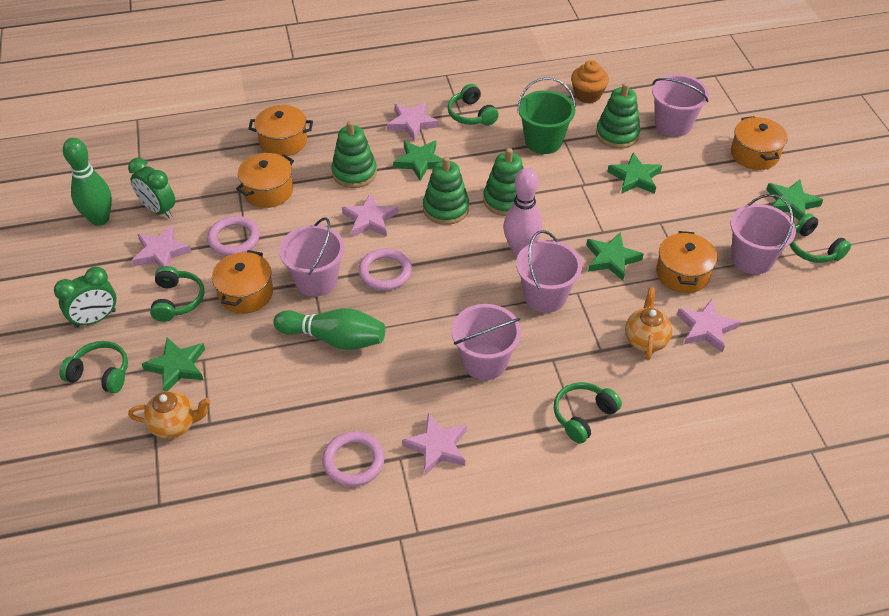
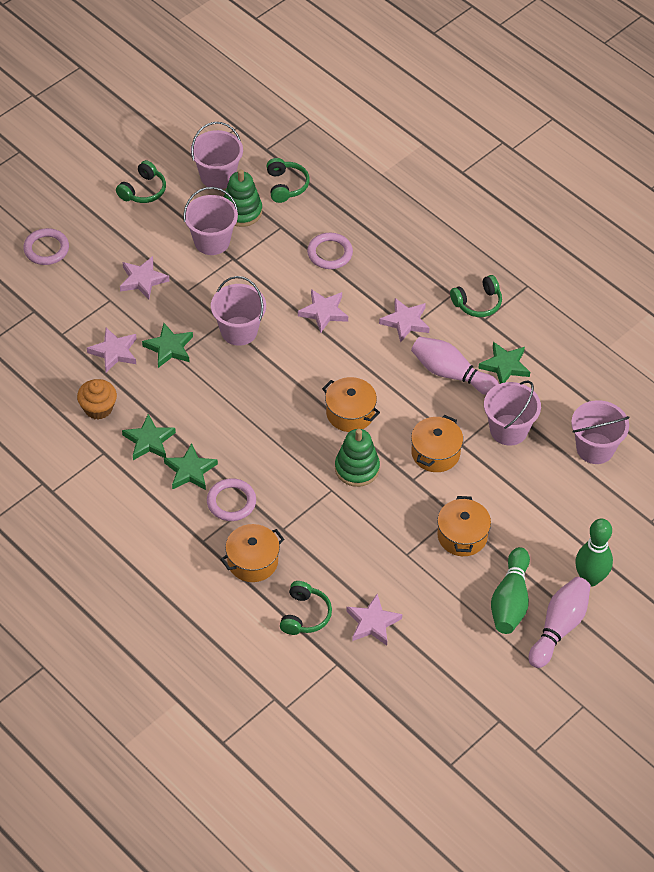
green bucket: 1 -> 0
green clock: 2 -> 0
green headphones: 5 -> 4
green stacking toy: 4 -> 2
green star: 5 -> 4
orange pot: 5 -> 4
orange teapot: 2 -> 0
pink bowling pin: 1 -> 2

